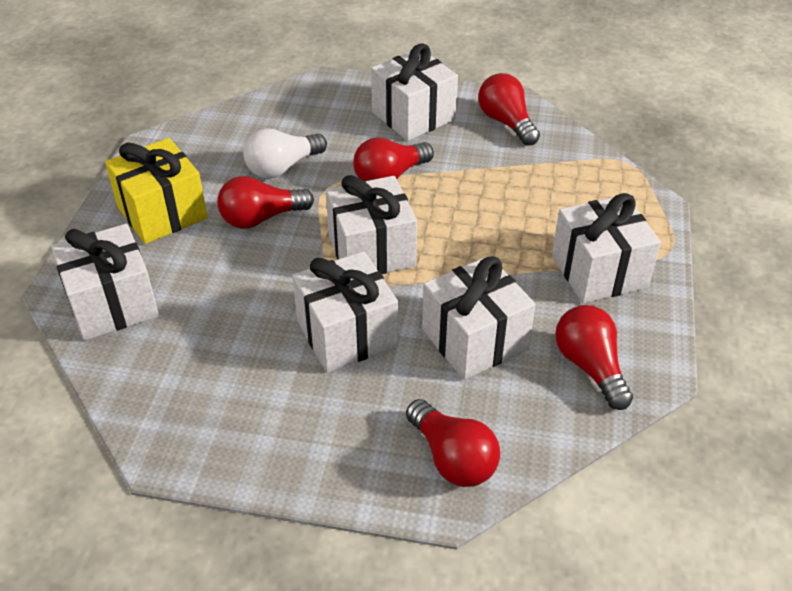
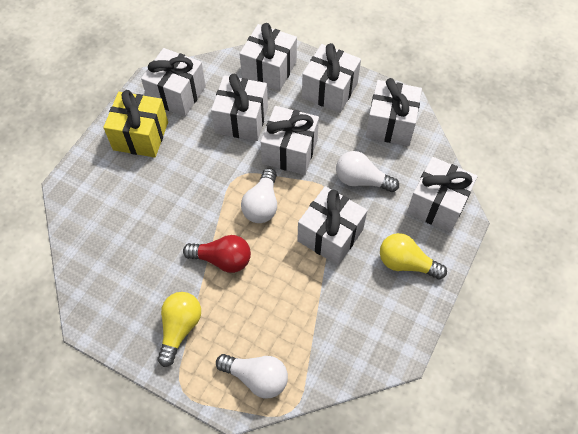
red light bulb: 5 -> 1
white gift: 6 -> 8
white light bulb: 1 -> 3
yellow light bulb: 0 -> 2

